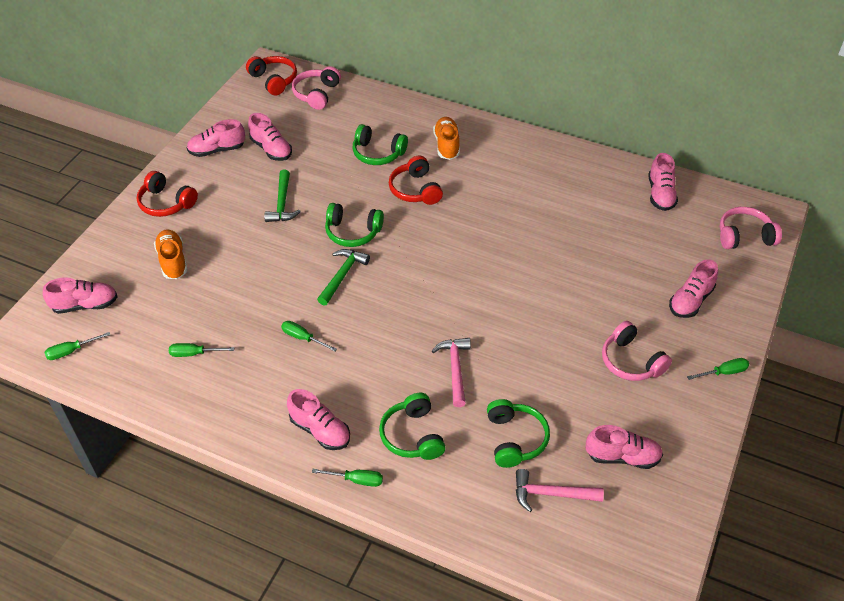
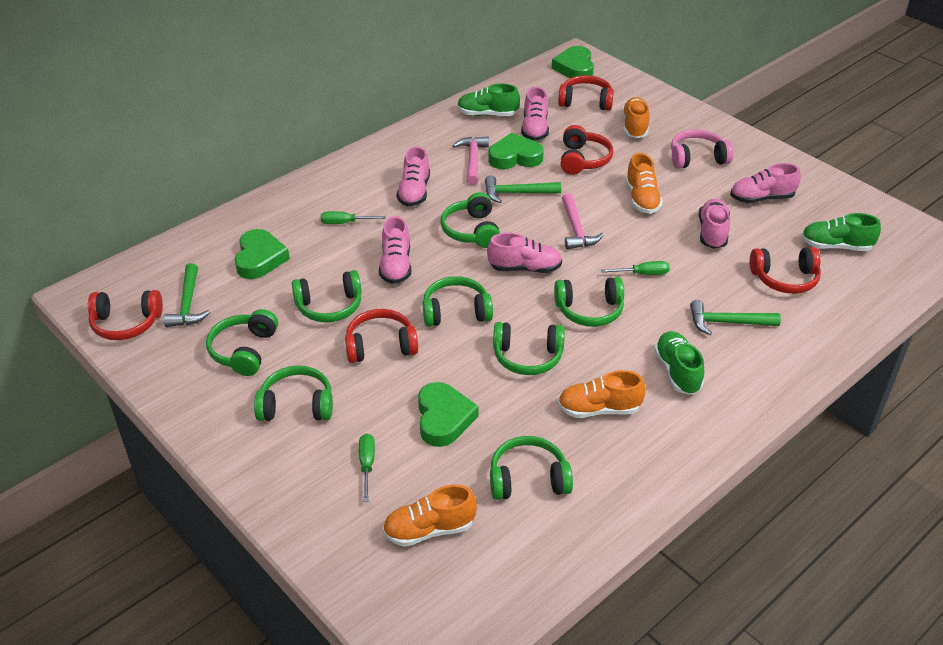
green hammer: 2 -> 3
green headphones: 4 -> 8
green heart: 0 -> 4
green screwdriver: 5 -> 3
green shoe: 0 -> 3
orange shoe: 2 -> 4
pink headphones: 3 -> 1
pink shoe: 7 -> 6
red headphones: 3 -> 5

